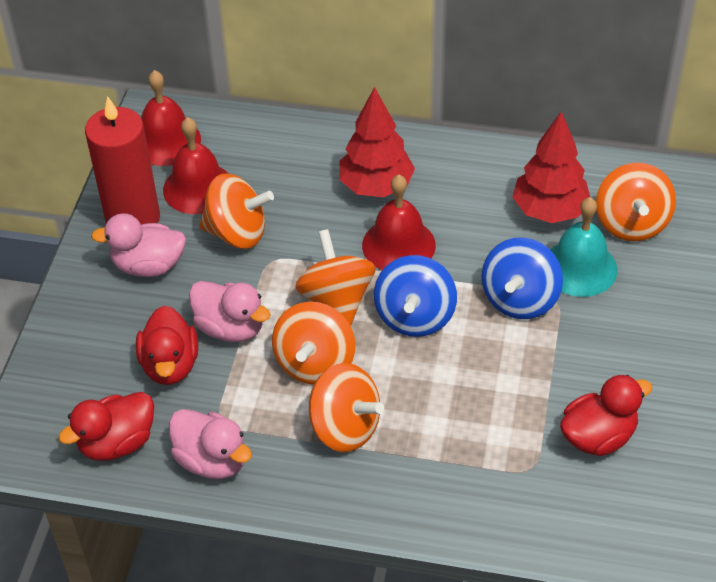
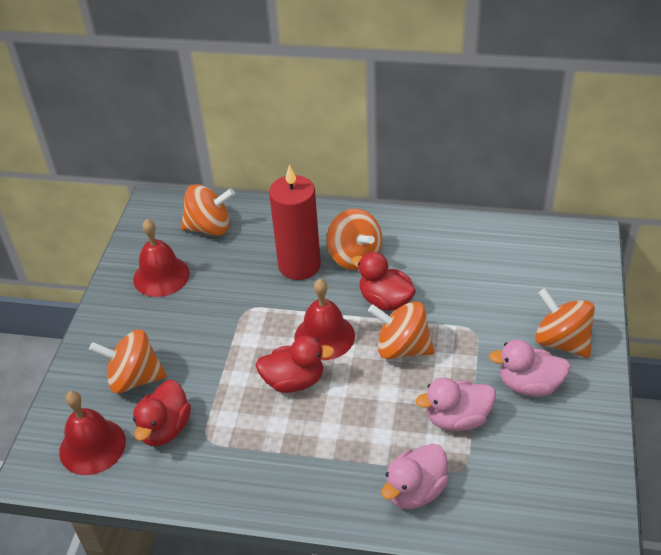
blue spinning top: 2 -> 0
red tree: 2 -> 0
turquoise bell: 1 -> 0

